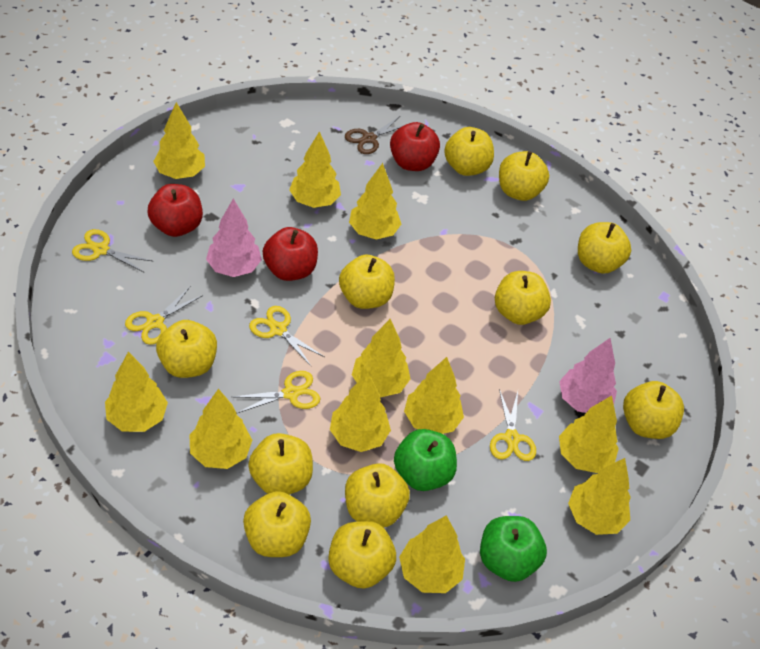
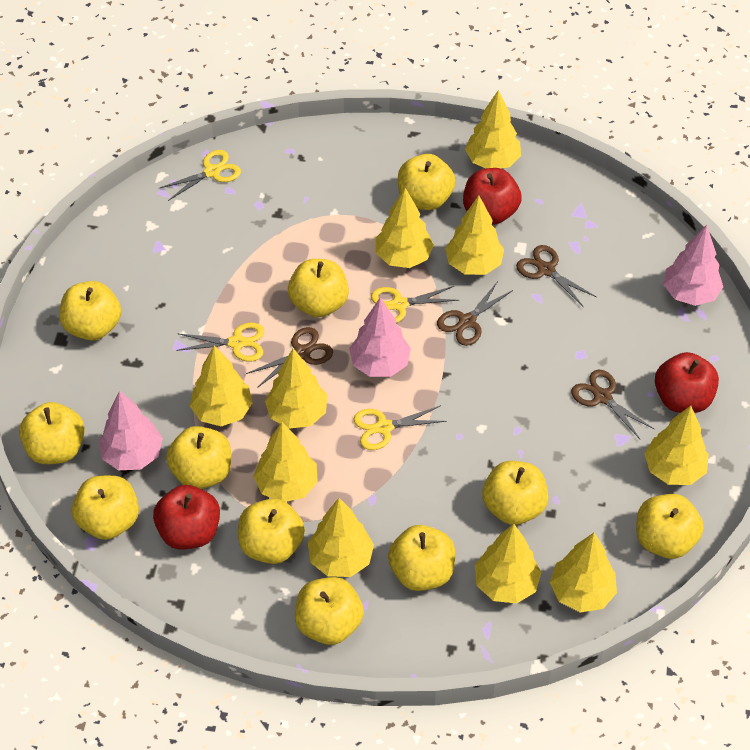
brown scissors: 1 -> 4
green apple: 2 -> 0
pink tree: 2 -> 3
yellow scissors: 5 -> 4
yellow tree: 11 -> 10

